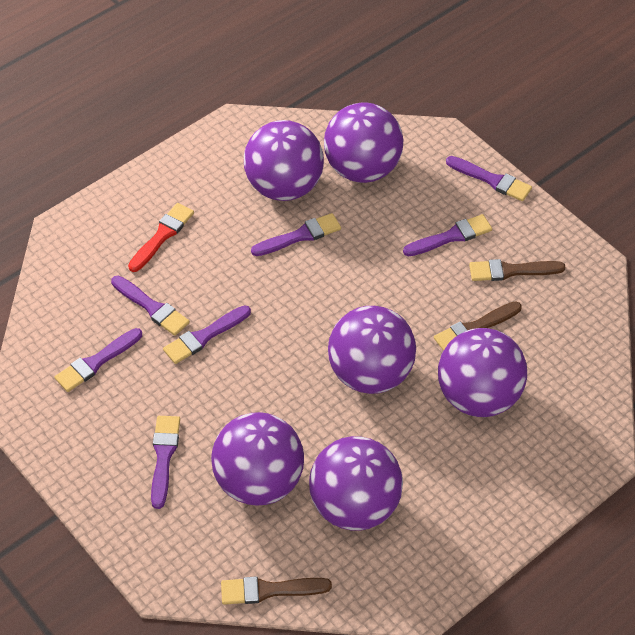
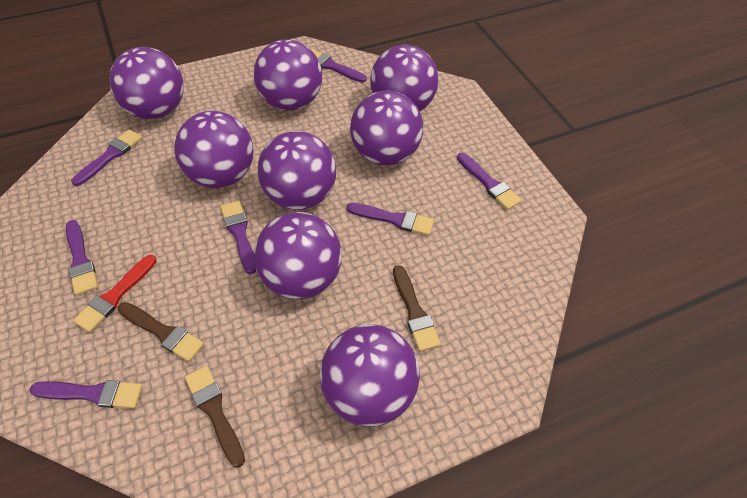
purple ball: 6 -> 8

